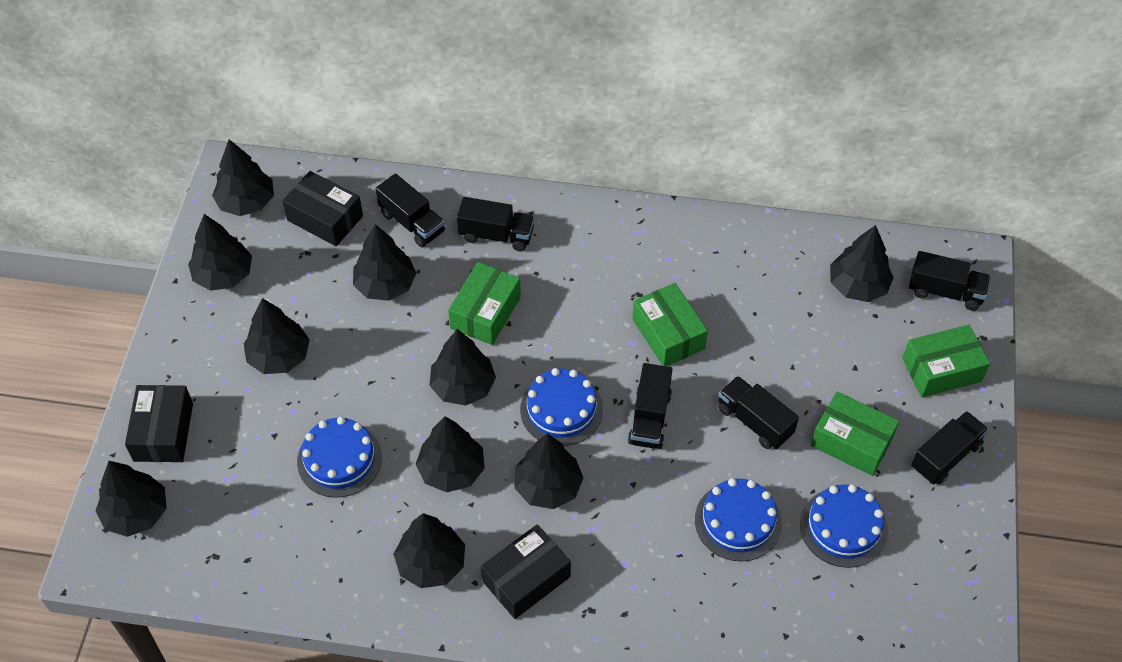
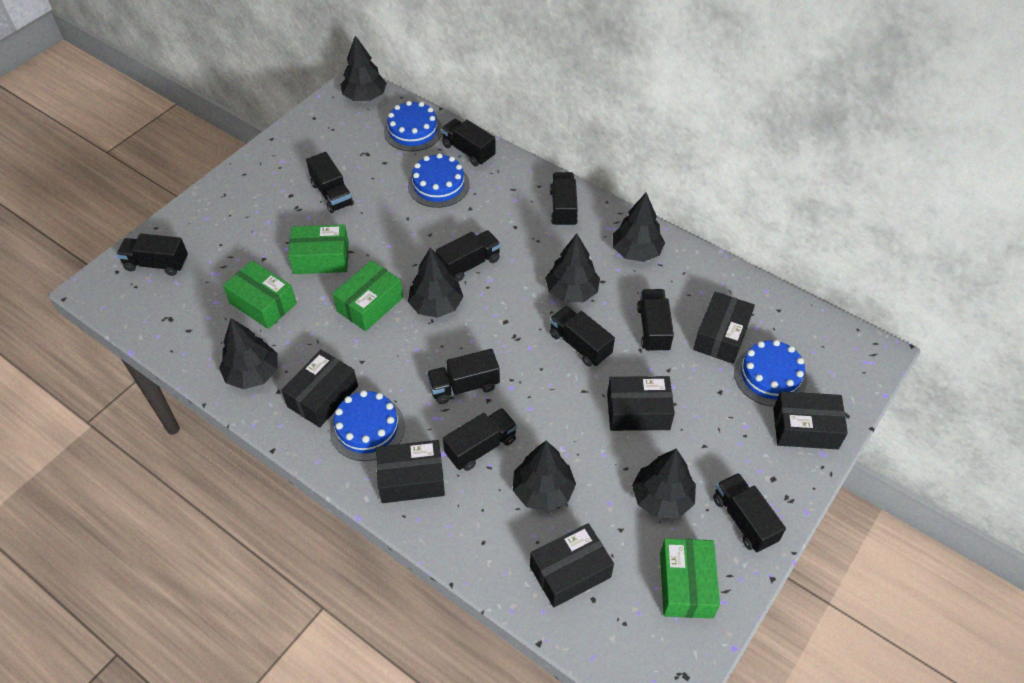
black box: 3 -> 6
black tree: 10 -> 7
black truck: 6 -> 10

